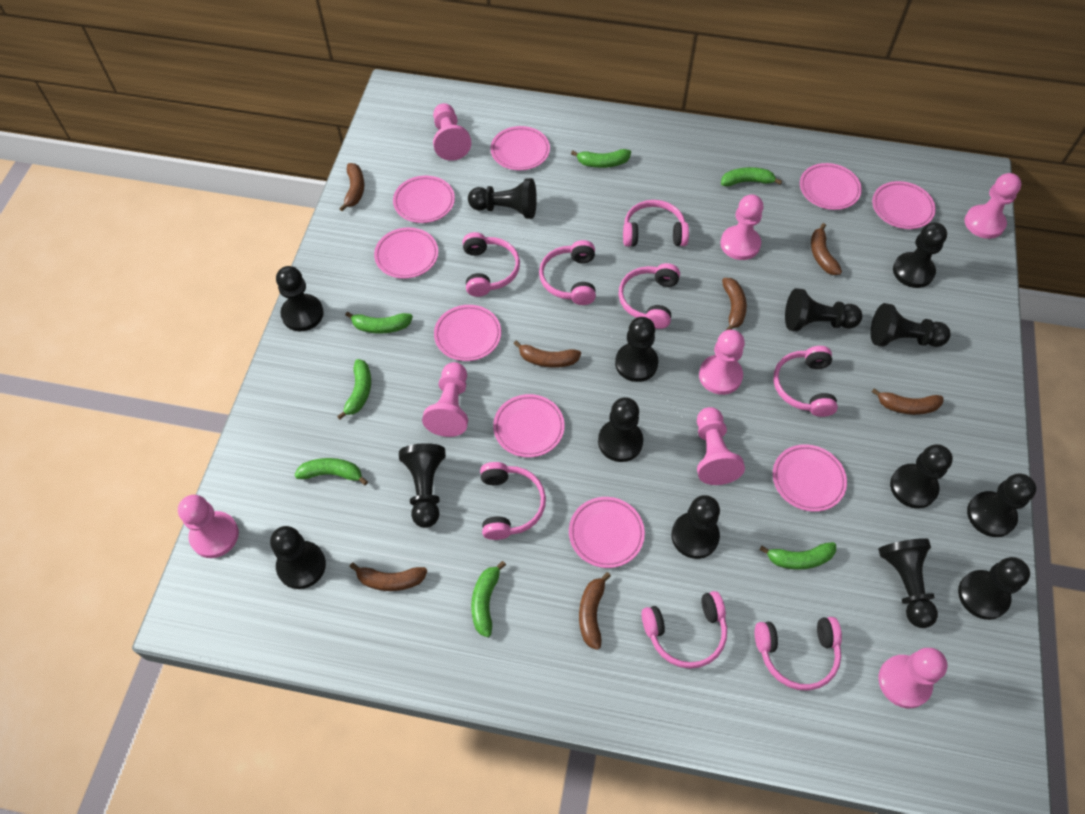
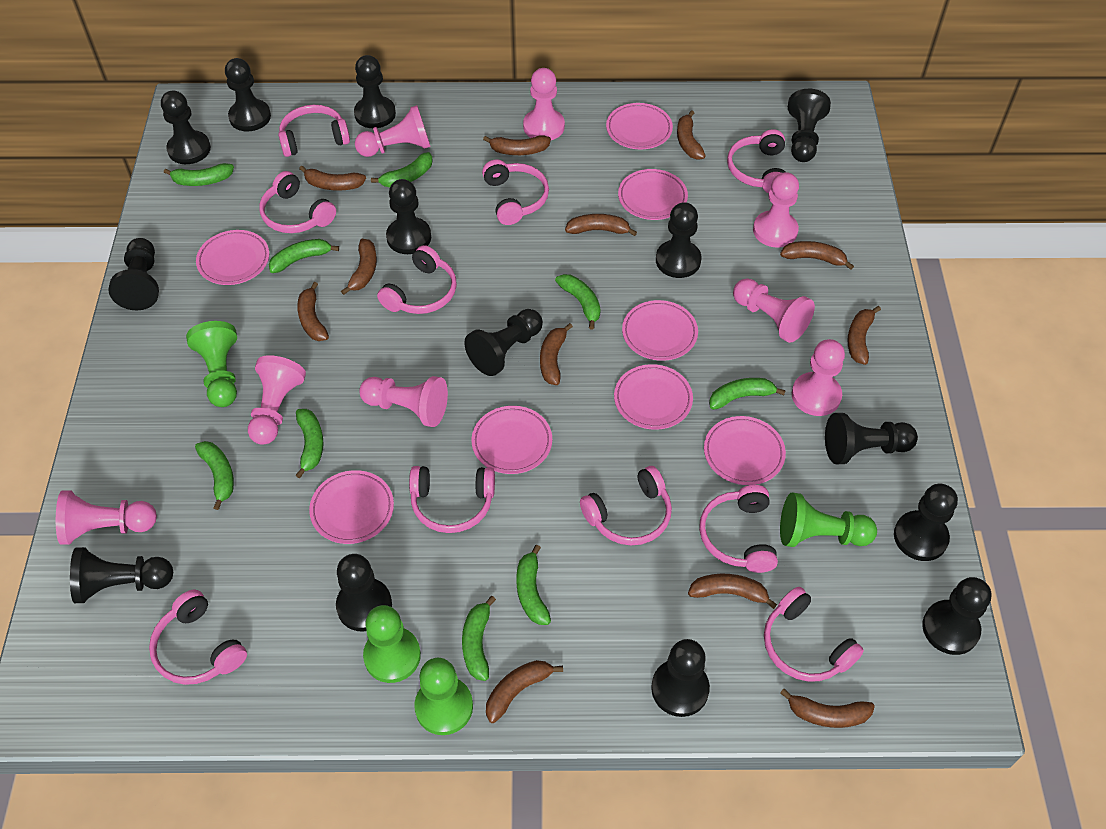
brown banana: 7 -> 12
green banana: 7 -> 9
green pawn: 0 -> 4
pink headphones: 8 -> 10
pink plate: 9 -> 8

